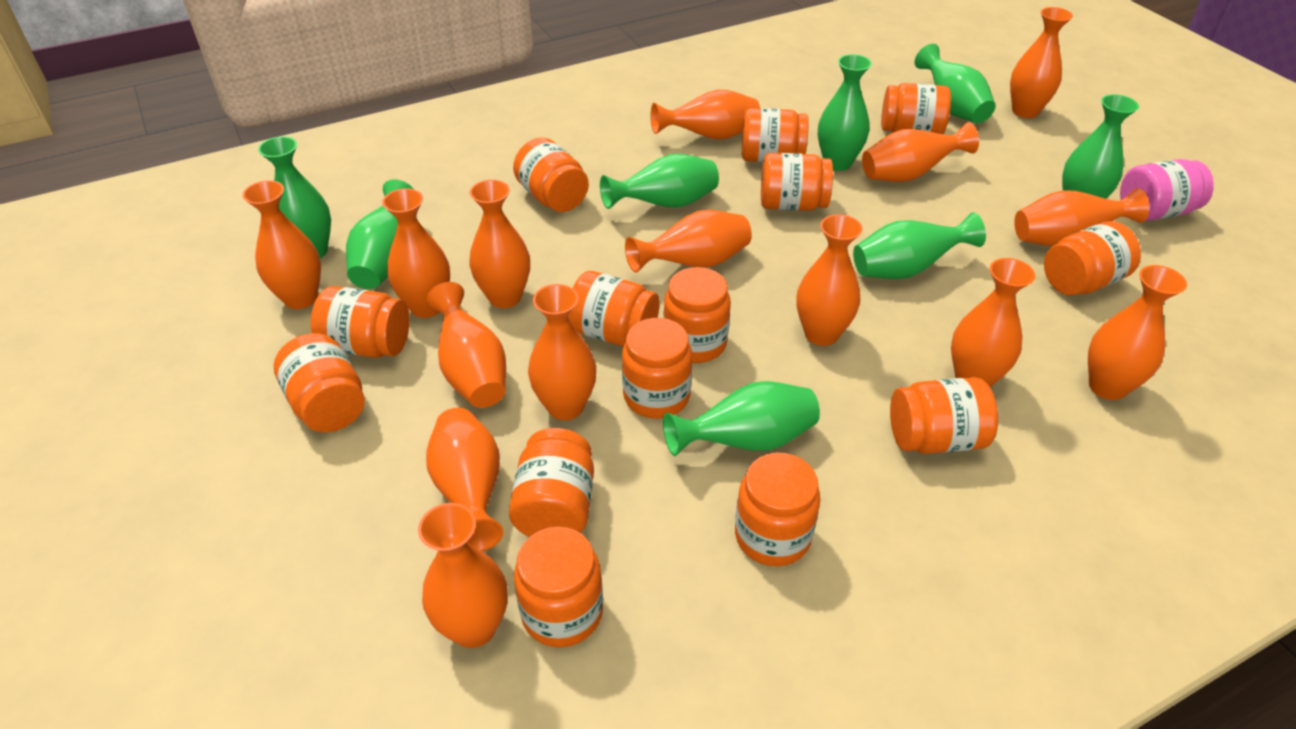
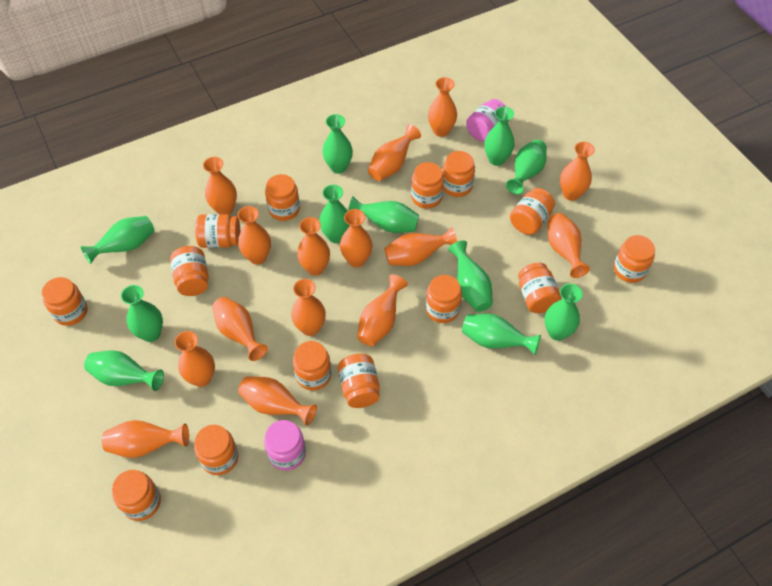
green vase: 8 -> 11
pink jar: 1 -> 2

